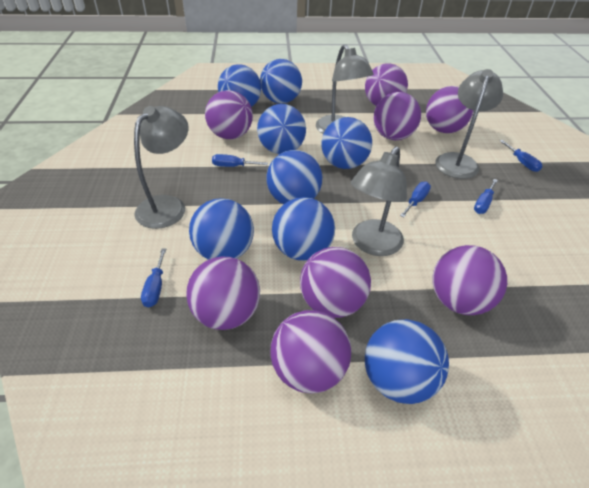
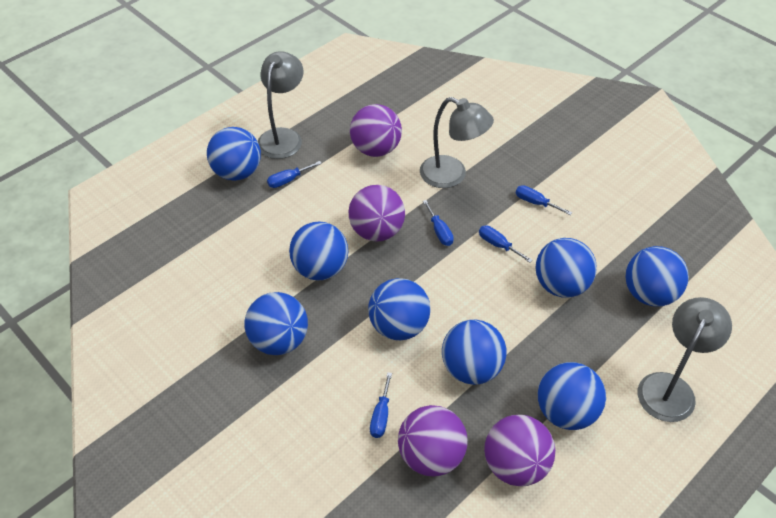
grey lamp: 4 -> 3
purple ball: 8 -> 4

